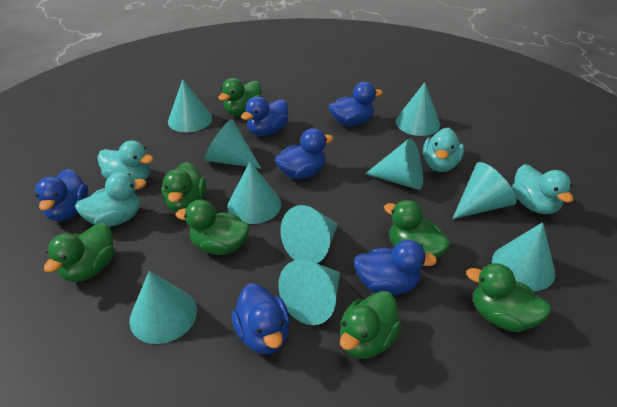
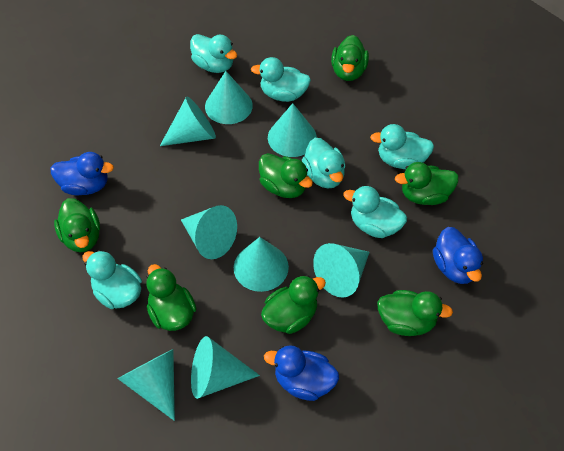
blue duck: 6 -> 3
turquoise cone: 10 -> 8
turquoise duck: 4 -> 6

